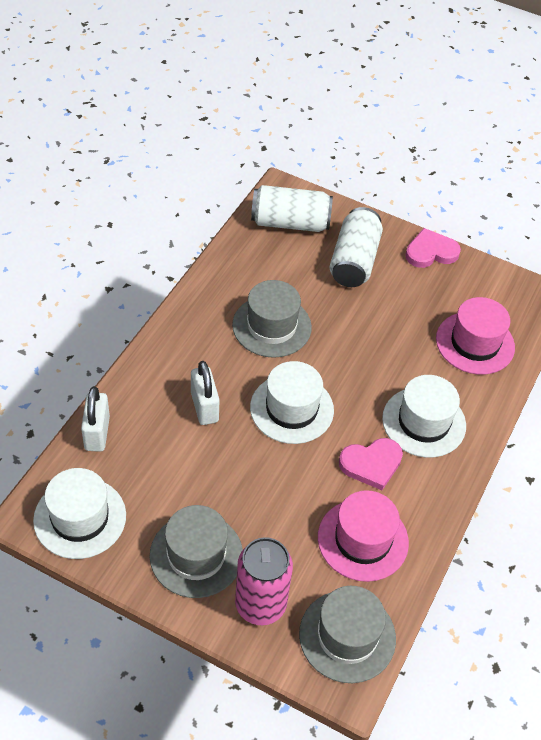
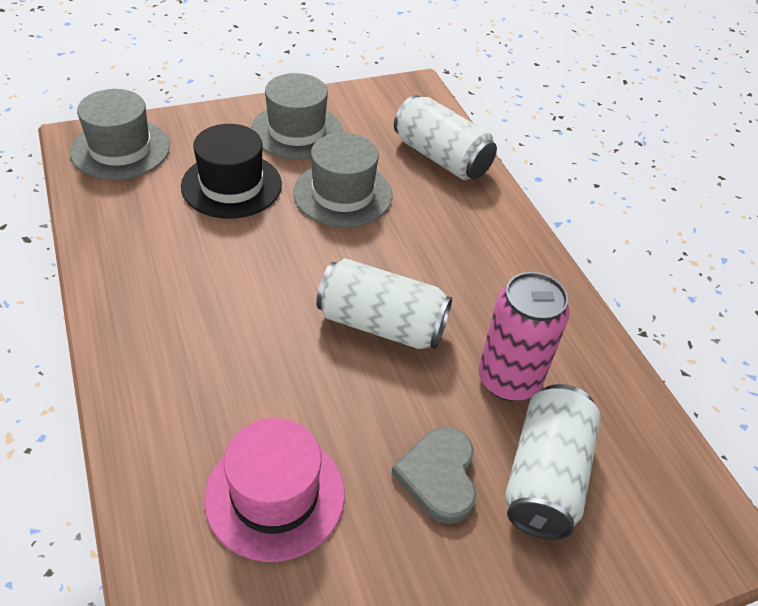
black hat: 0 -> 1
grey heart: 0 -> 1
pink hat: 2 -> 1
pink heart: 2 -> 0
white can: 2 -> 3
white hat: 3 -> 0
white padlock: 2 -> 0

